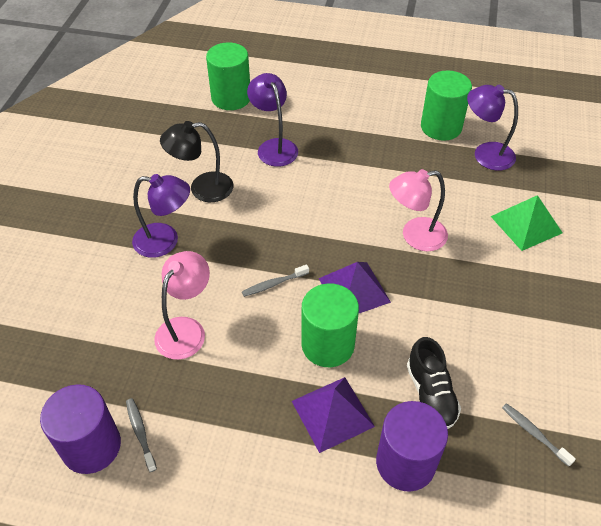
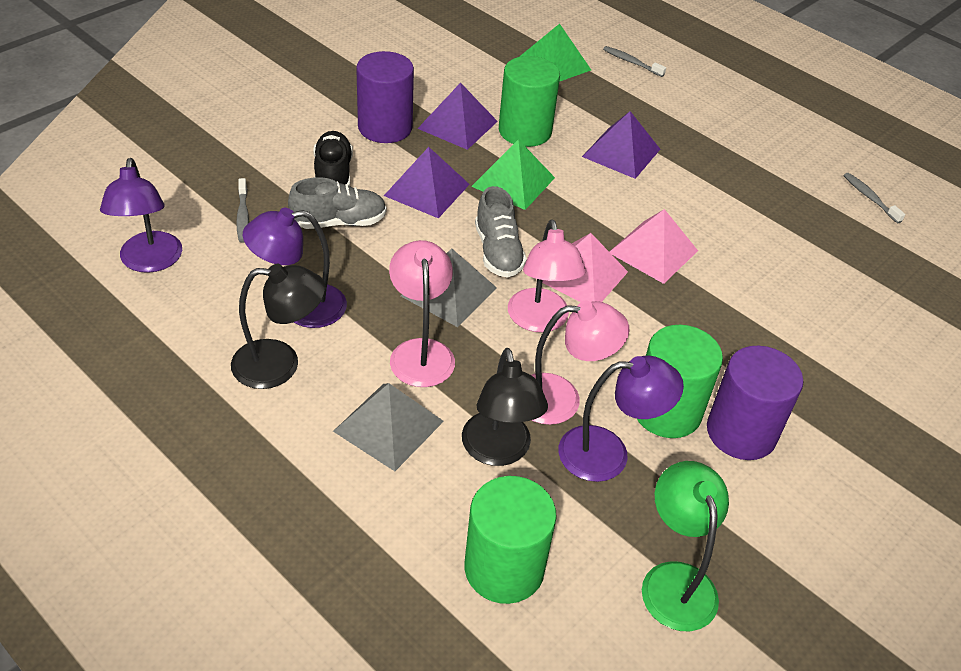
black lamp: 1 -> 2
green lamp: 0 -> 1
green pyramid: 1 -> 2
grey pyramid: 0 -> 2
grey shoe: 0 -> 2
pink lamp: 2 -> 3
pink pyramid: 0 -> 2
purple pyramid: 2 -> 3

